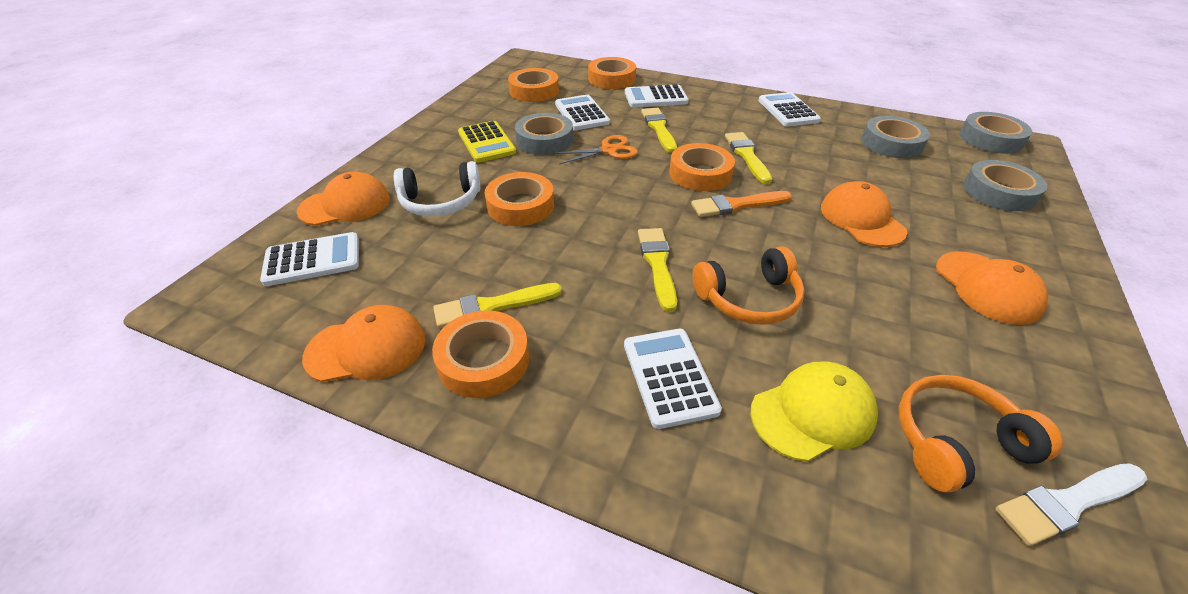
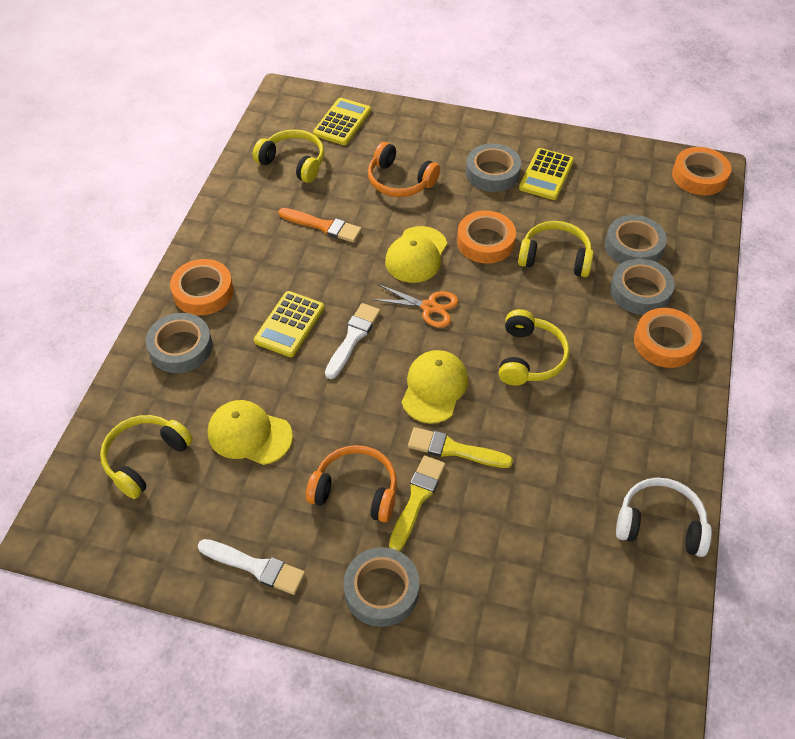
grey tape: 4 -> 5
orange cap: 4 -> 0
orange tape: 5 -> 4
white brush: 1 -> 2
white calculator: 5 -> 0
yellow brush: 4 -> 2
yellow calculator: 1 -> 3
yellow cap: 1 -> 3
yellow headphones: 0 -> 4

